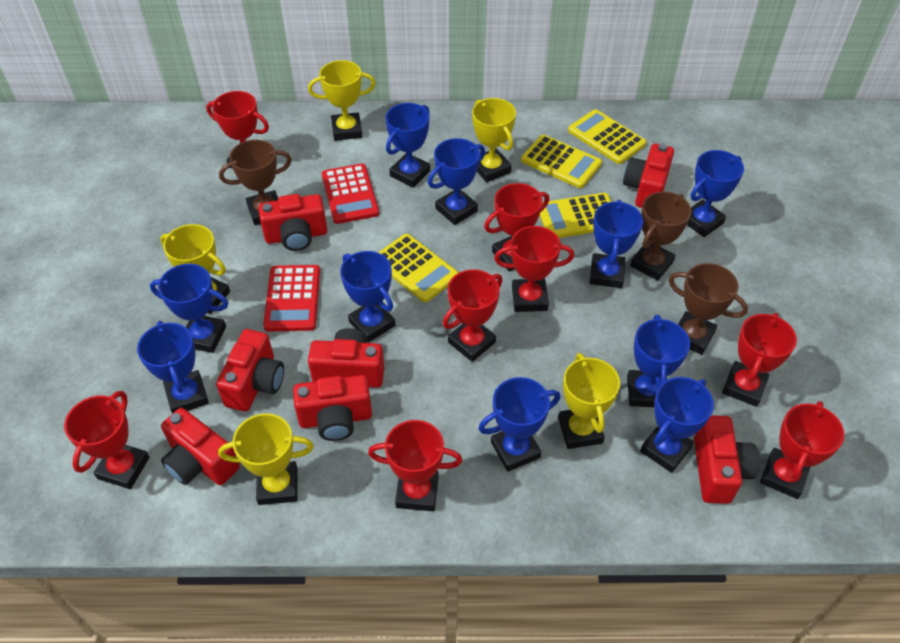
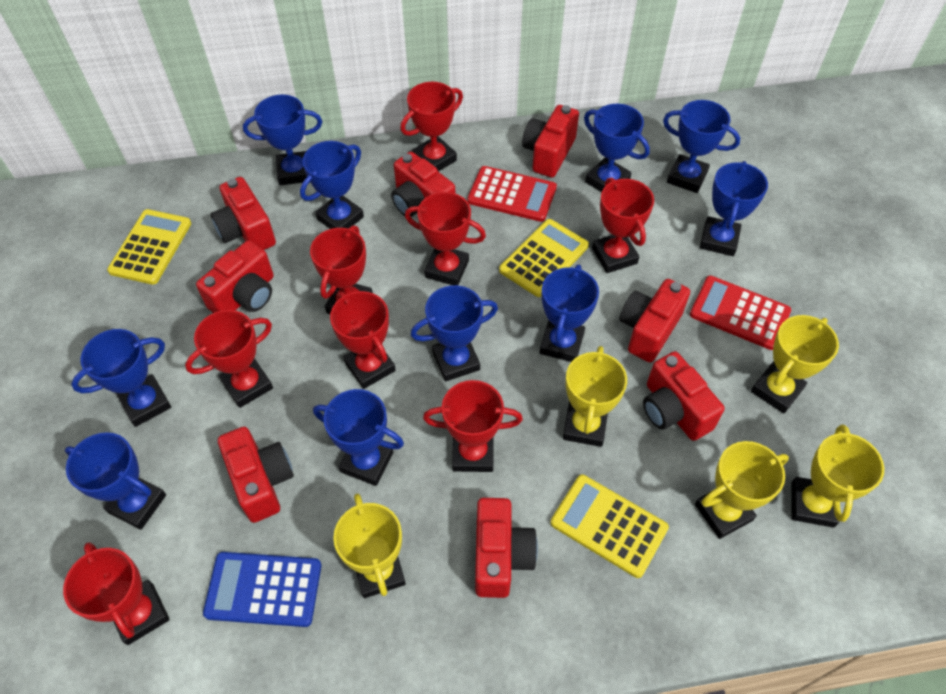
blue calculator: 0 -> 1
brown trophy: 3 -> 0
red camera: 7 -> 8
yellow calculator: 4 -> 3

